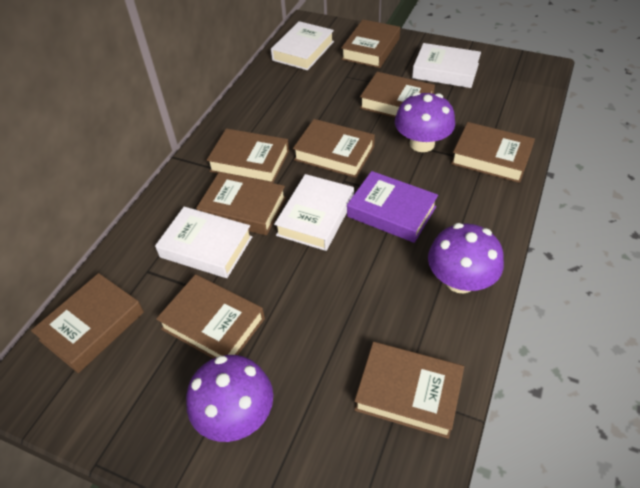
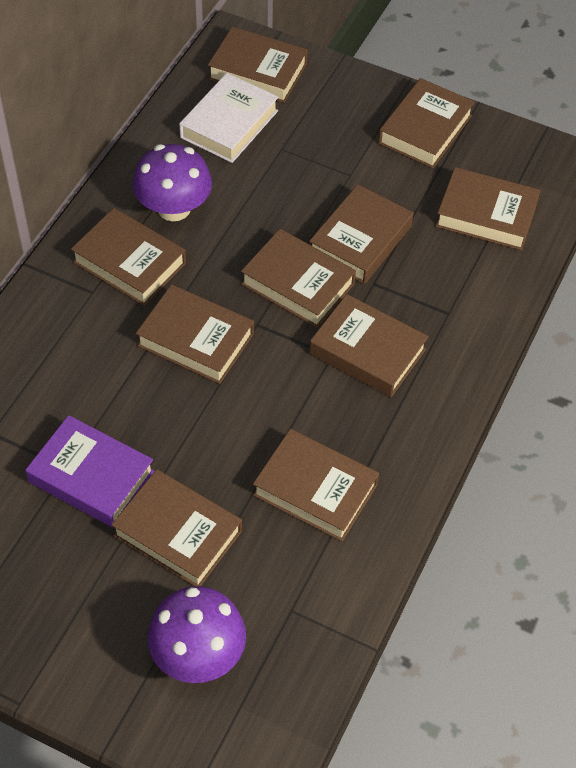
brown book: 9 -> 10
purple mushroom: 3 -> 2
white book: 4 -> 1

